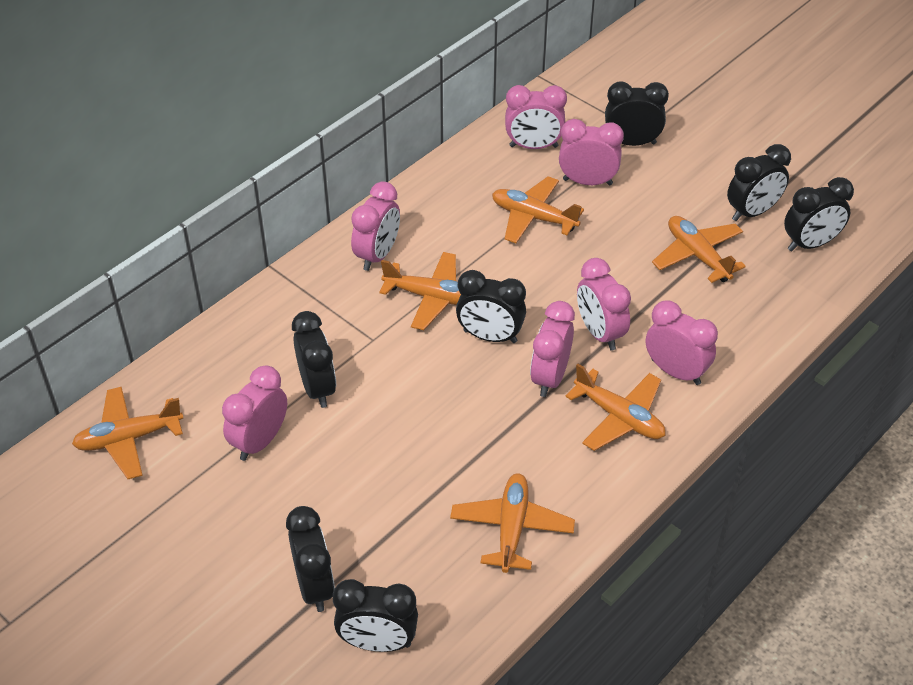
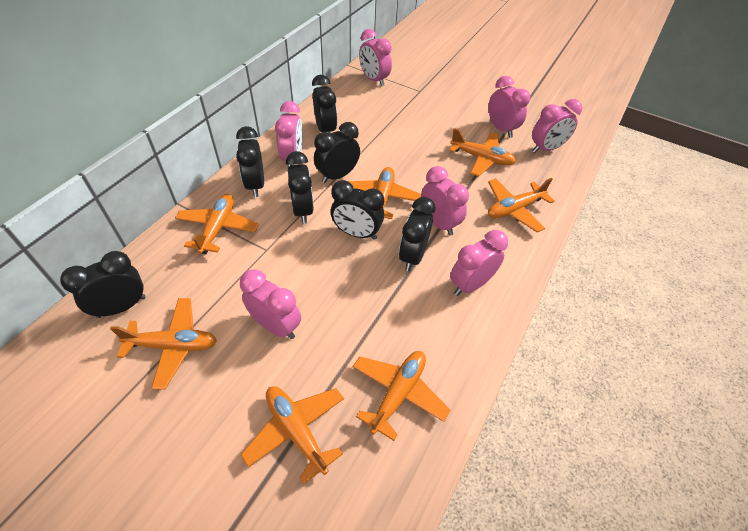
orange plane: 6 -> 7

